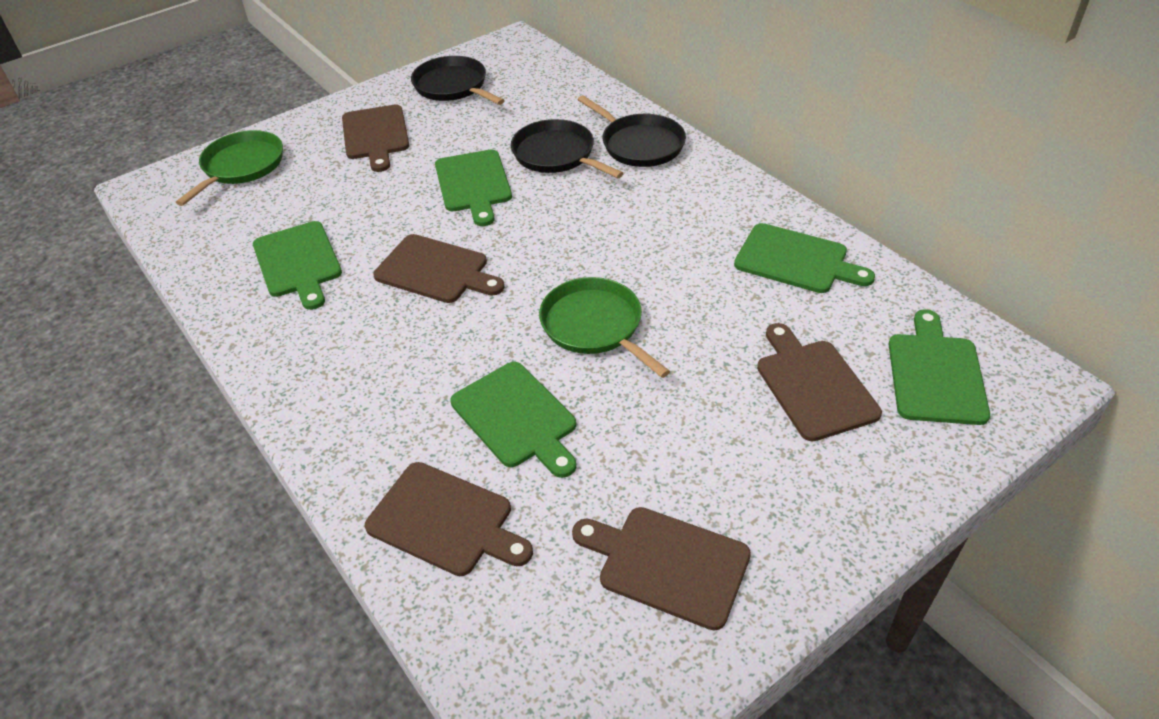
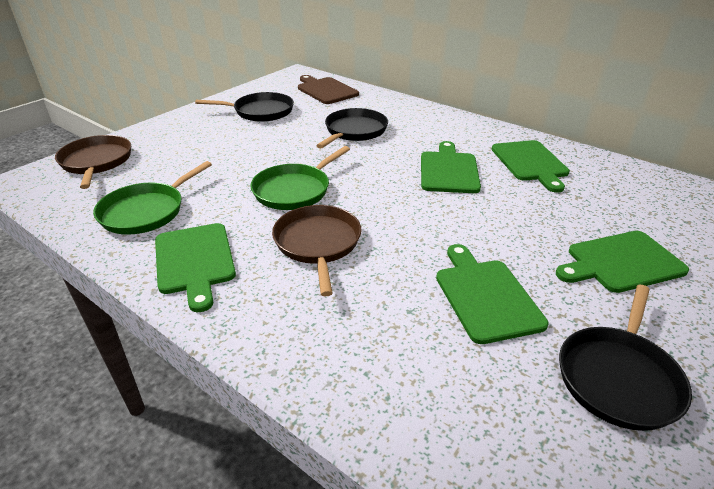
brown cutting board: 5 -> 1
brown pan: 0 -> 2

